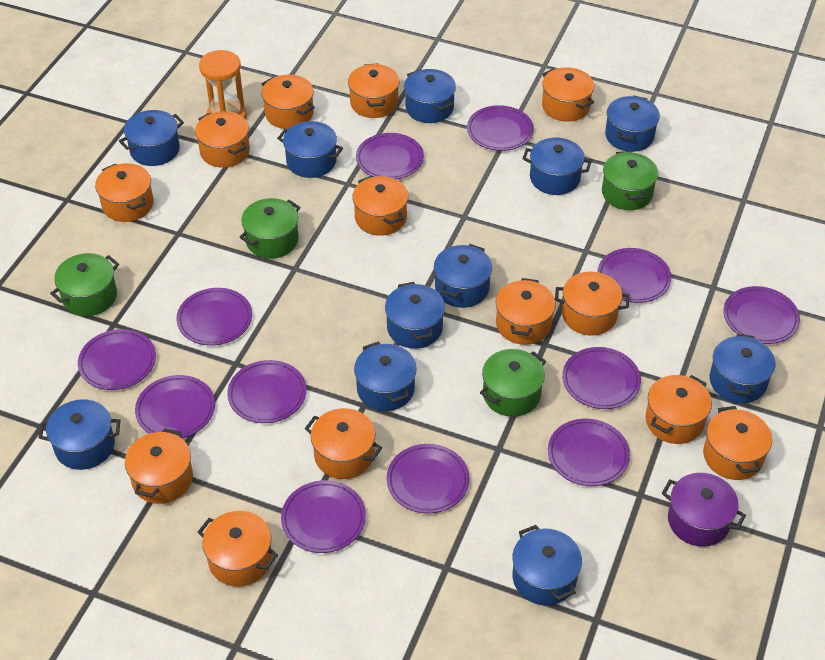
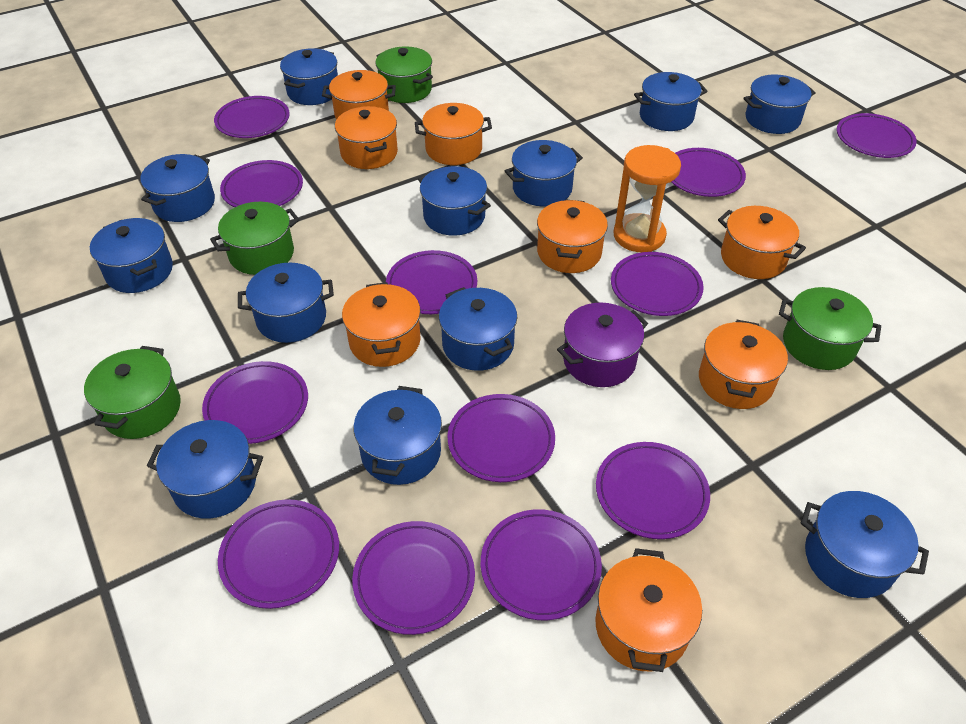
blue pot: 11 -> 12
orange pot: 13 -> 8

